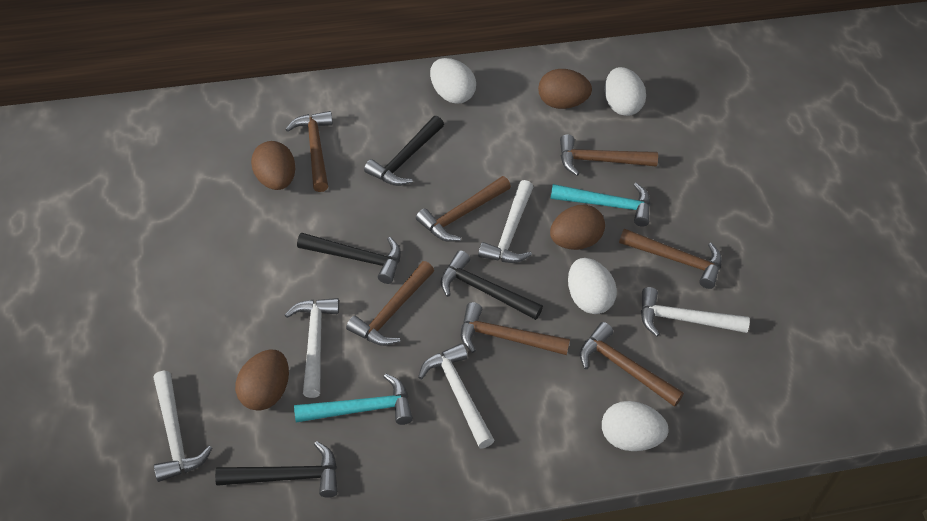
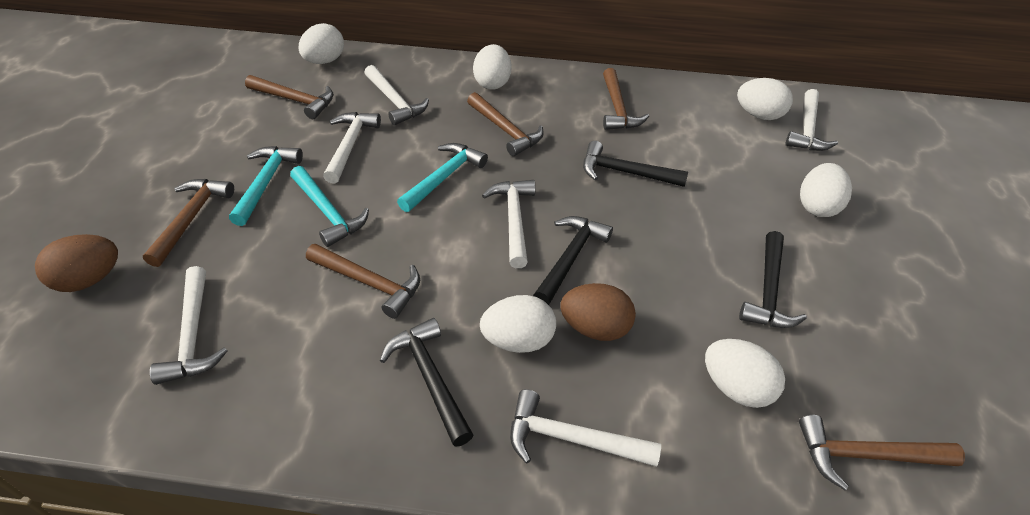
brown egg: 4 -> 2
brown hammer: 7 -> 6
turquoise hammer: 2 -> 3
white egg: 4 -> 6
white hammer: 5 -> 6

